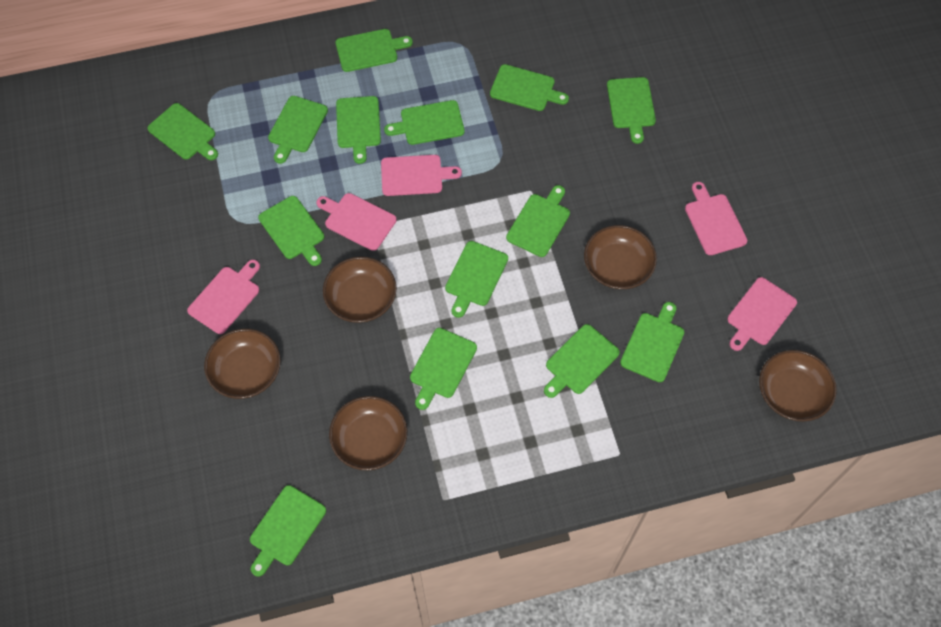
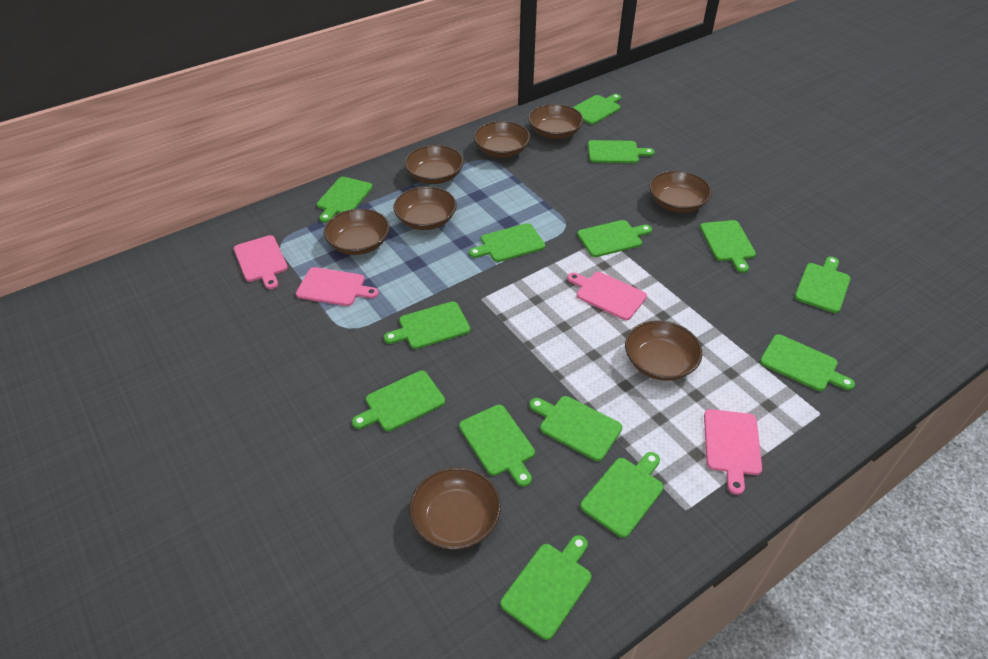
brown bowl: 5 -> 8
pink cutting board: 5 -> 4

